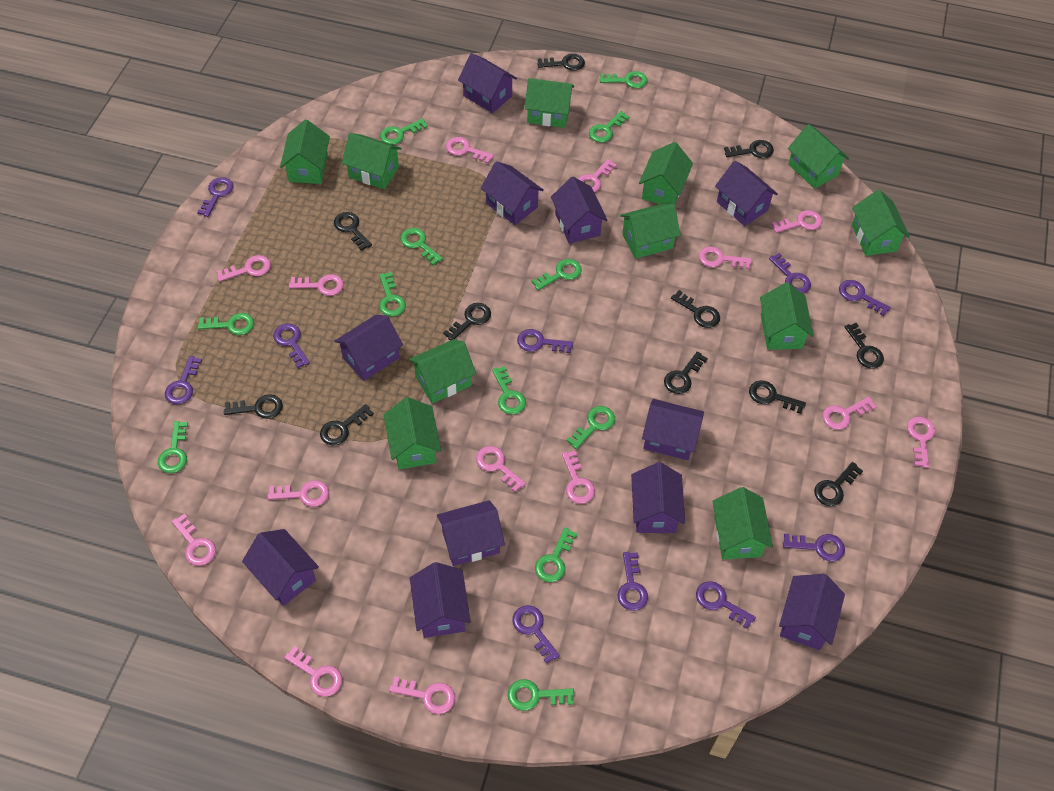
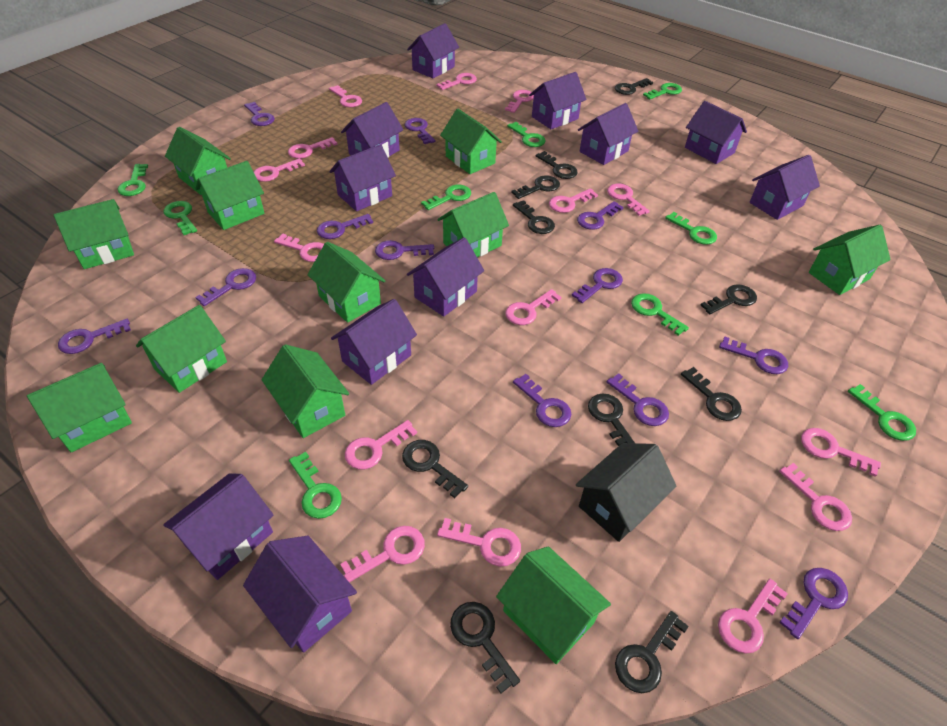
black house: 0 -> 1
black key: 11 -> 10
green key: 12 -> 9
pink key: 14 -> 15
purple key: 10 -> 12

